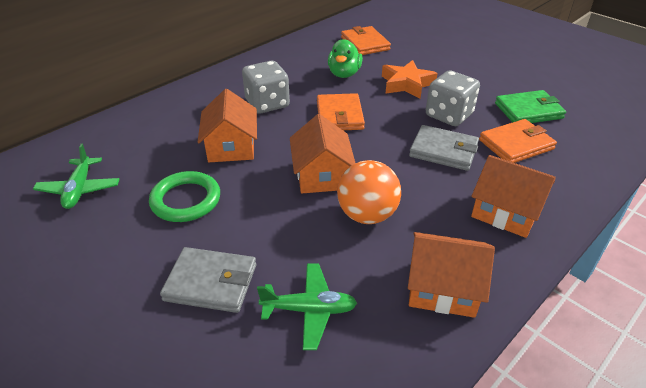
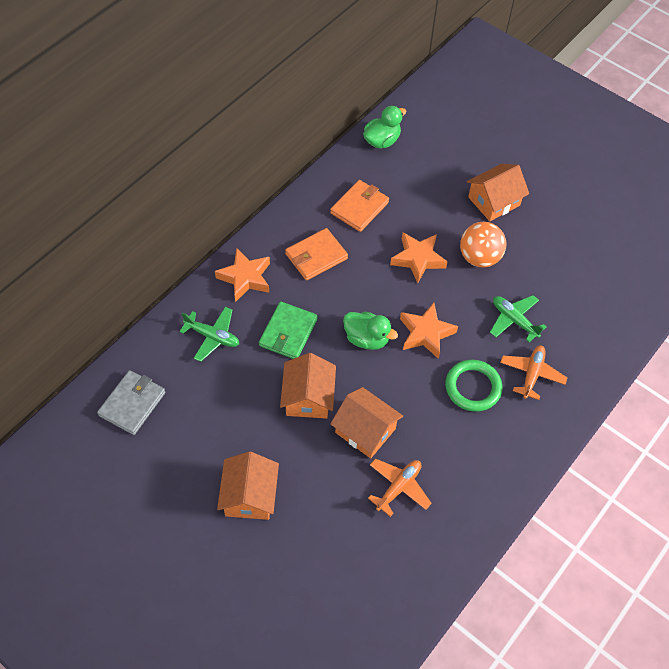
green duck: 1 -> 2
grey dice: 2 -> 0
grey wallet: 2 -> 1
orange plane: 0 -> 2
orange star: 1 -> 3
orange wallet: 3 -> 2

